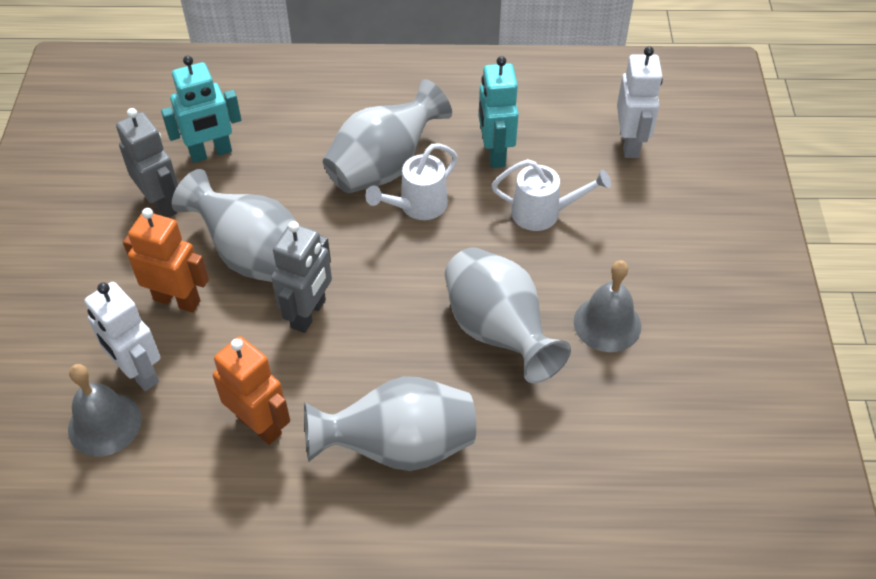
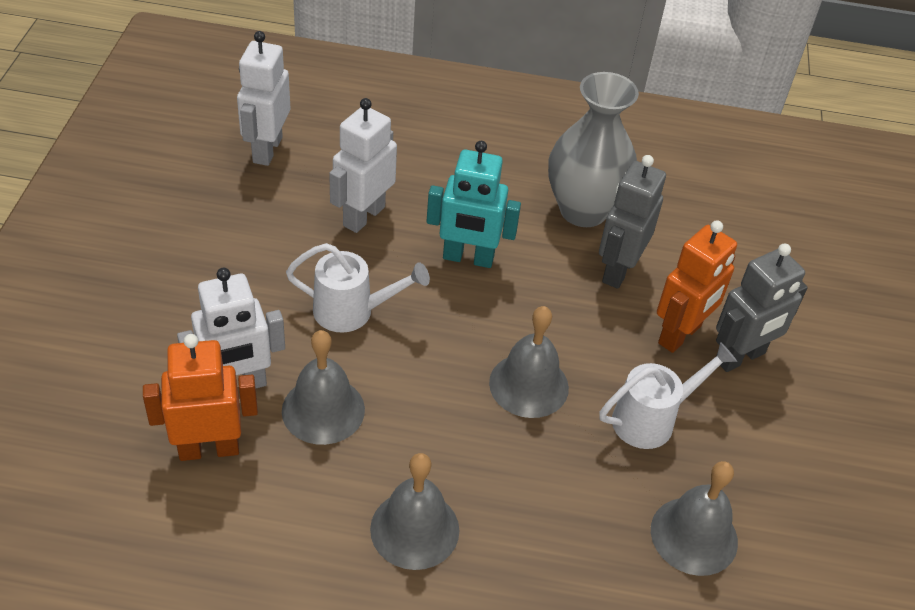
grey bell: 2 -> 4
grey vase: 4 -> 1
turquoise robot: 2 -> 1
white robot: 2 -> 3

